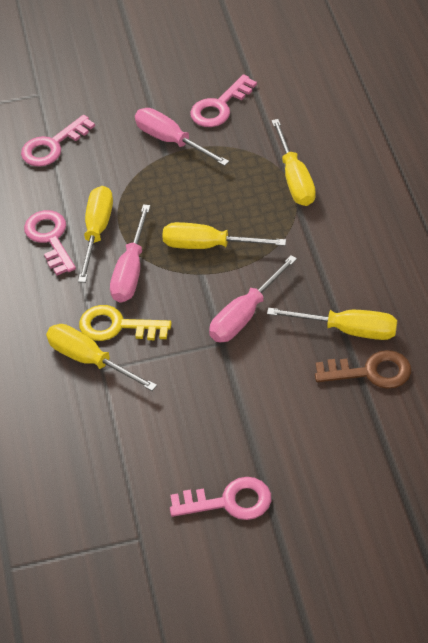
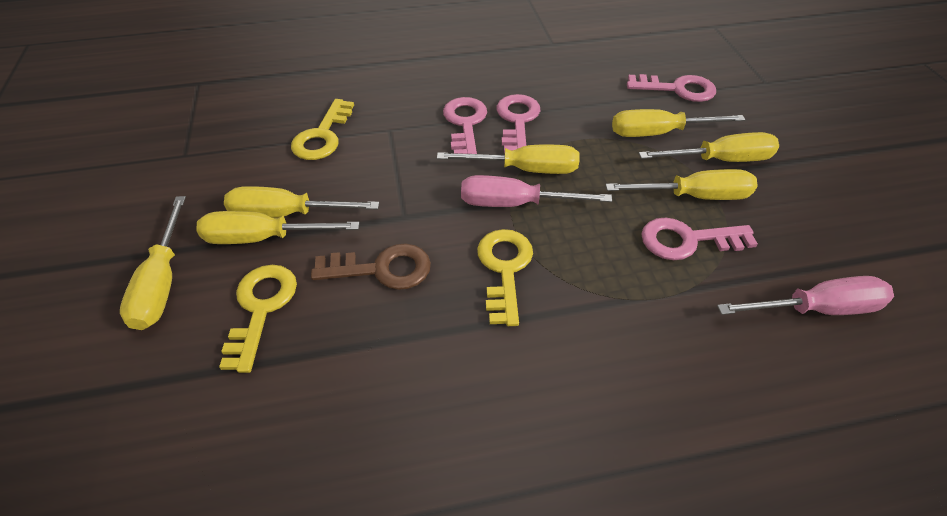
pink screwdriver: 3 -> 2
yellow key: 1 -> 3
yellow screwdriver: 5 -> 7

